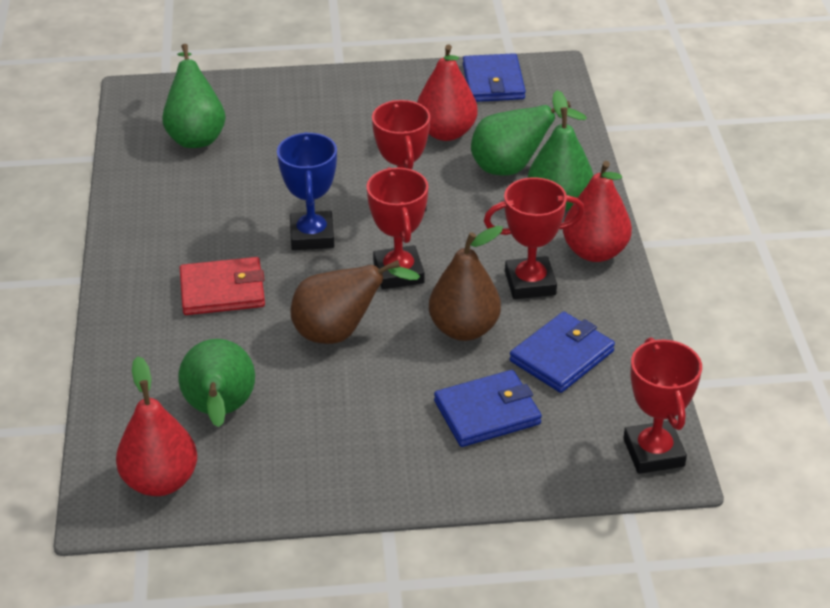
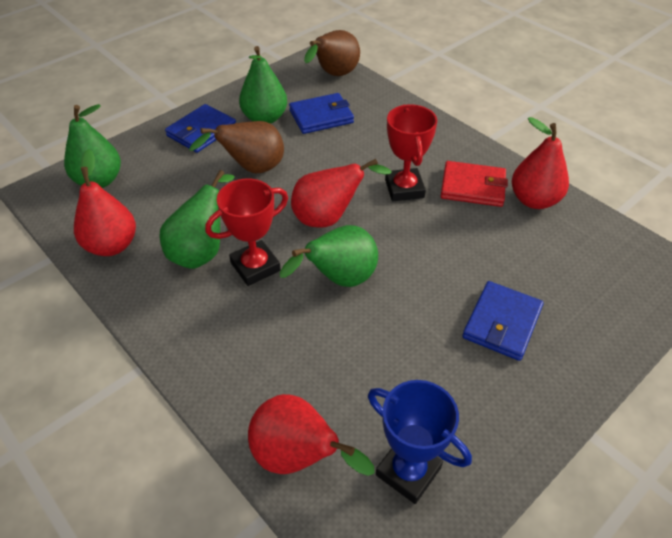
red pear: 3 -> 4
red trophy: 4 -> 2

